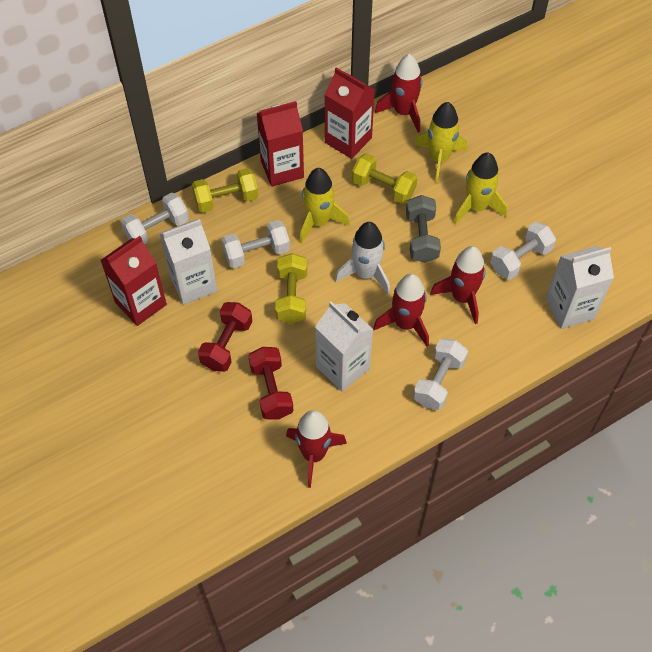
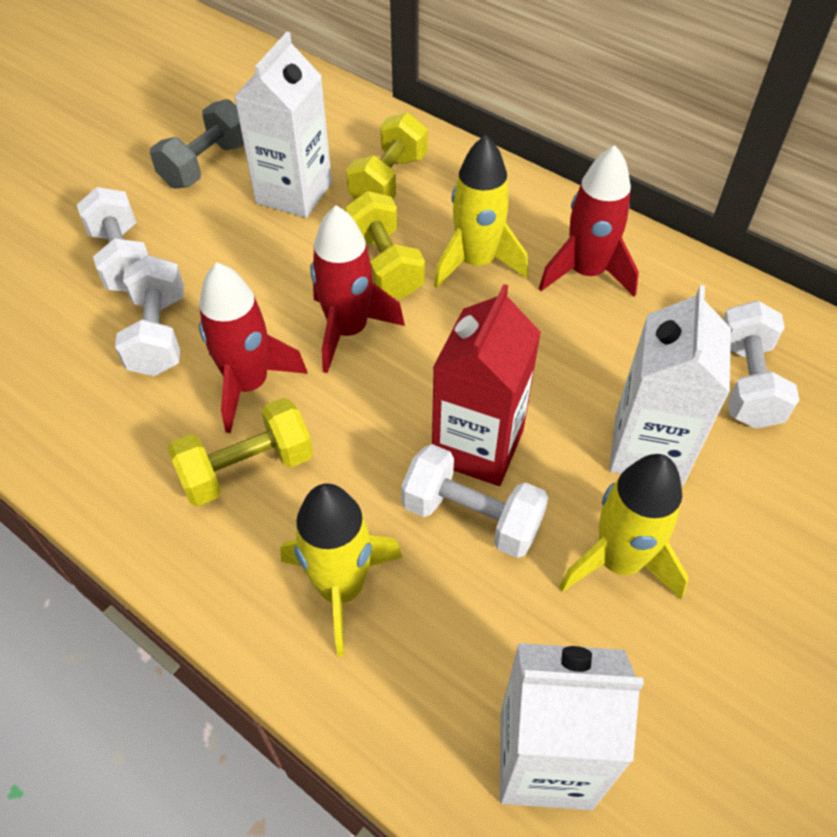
red carton: 3 -> 1
red dumbbell: 2 -> 0
red rocket: 4 -> 3
white rocket: 1 -> 0

